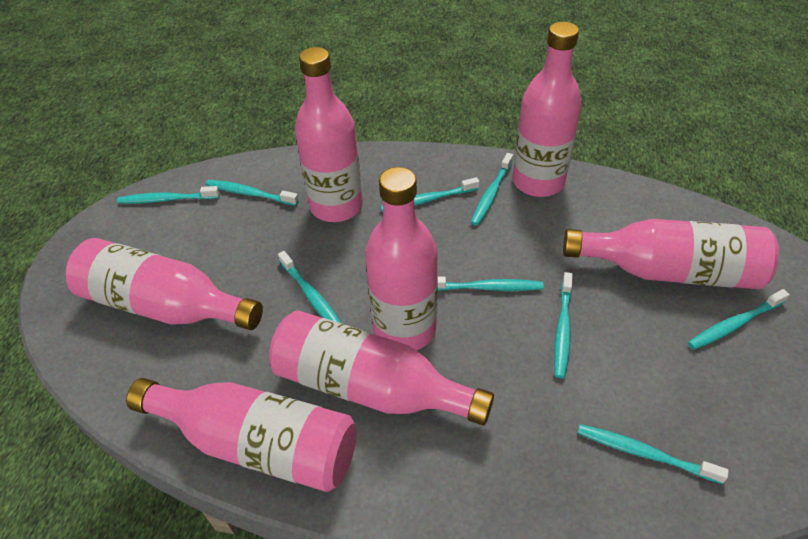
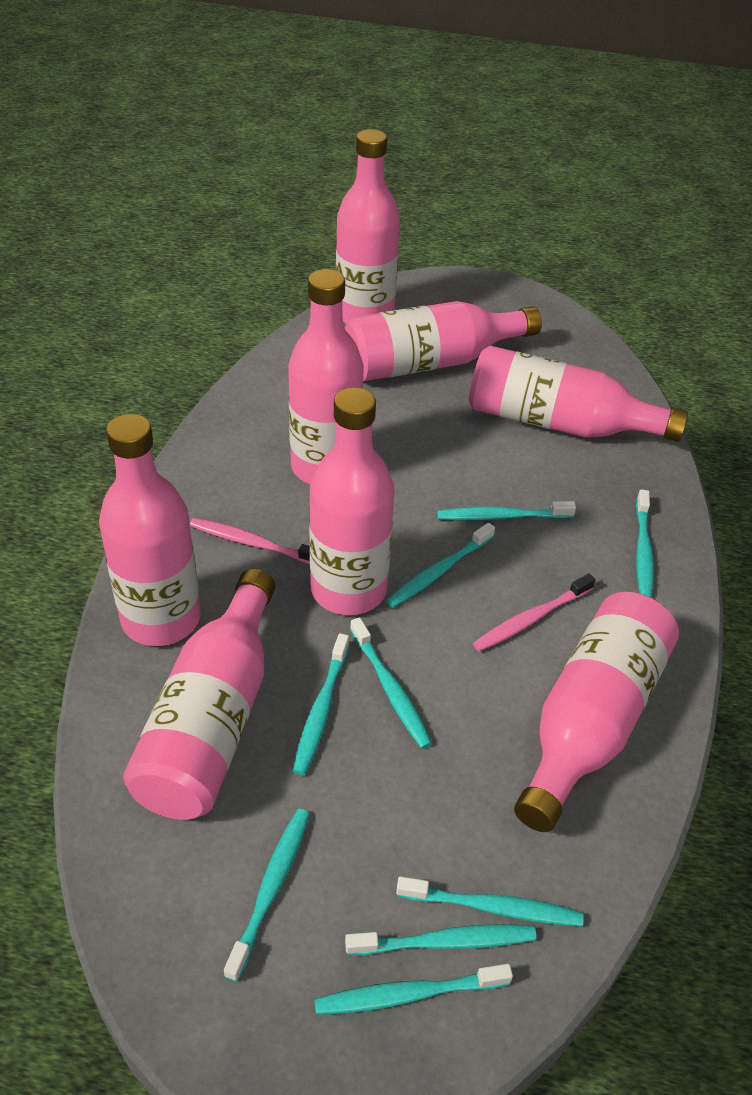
pink bottle: 7 -> 8
pink toothbrush: 0 -> 2

